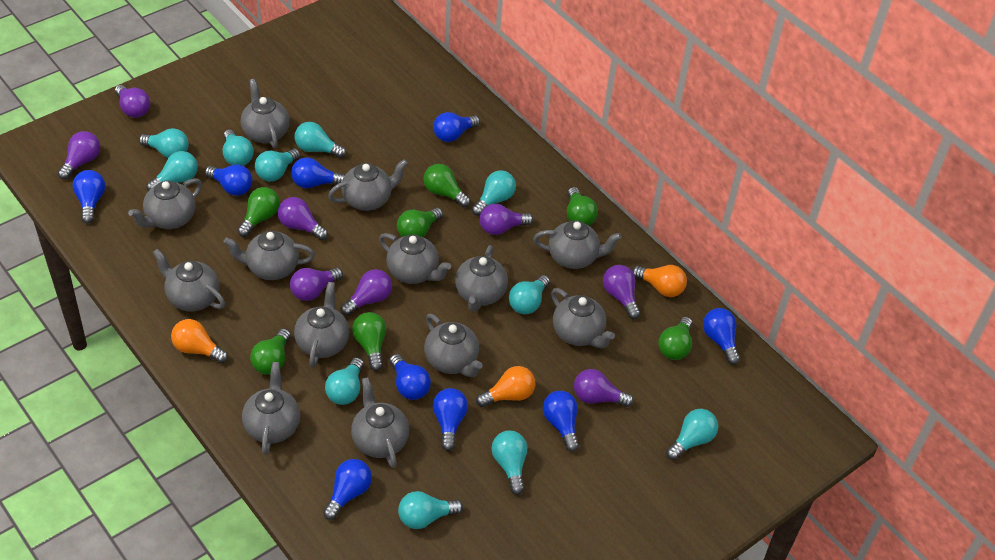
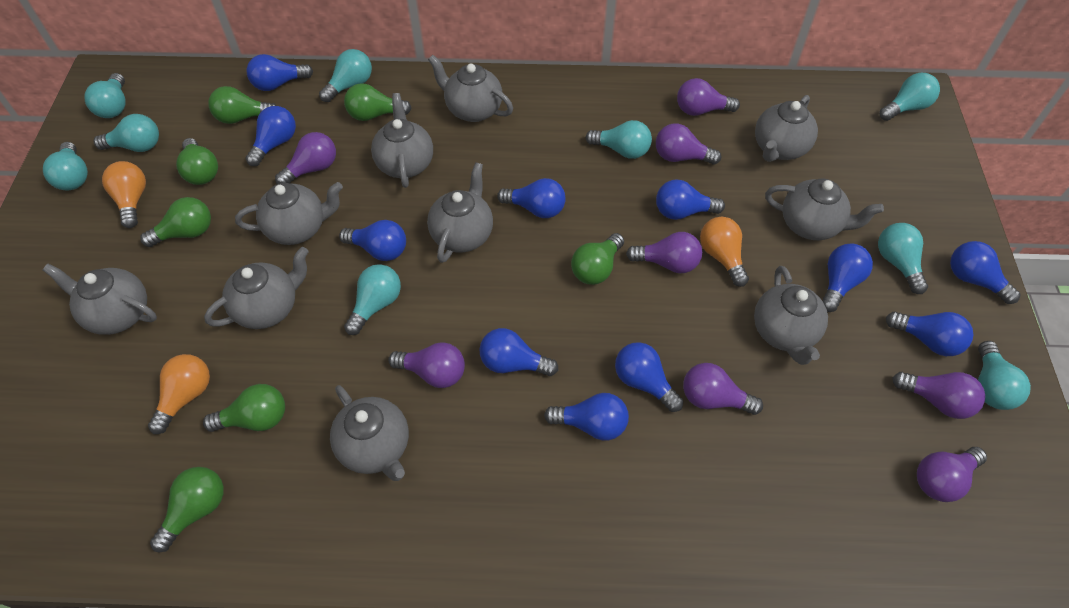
blue light bulb: 9 -> 11
grey teapot: 13 -> 10
turquoise light bulb: 11 -> 9

